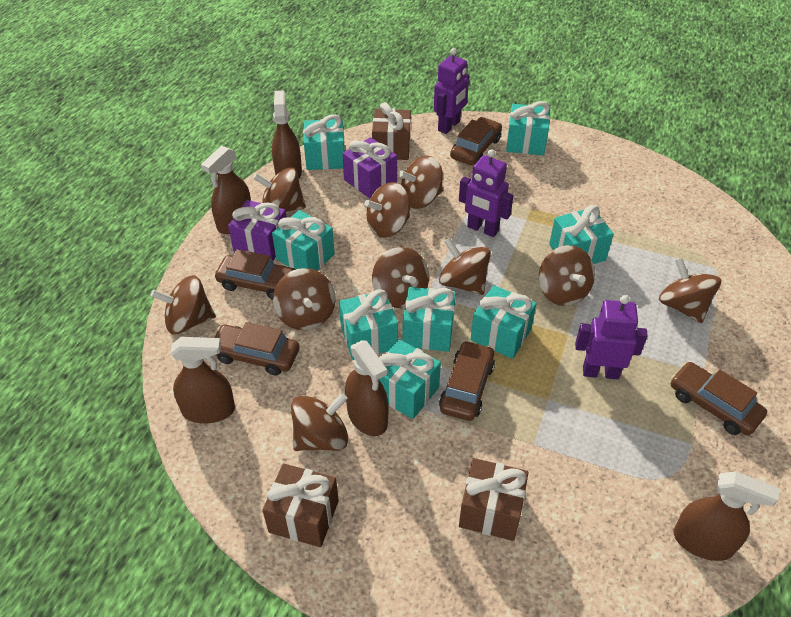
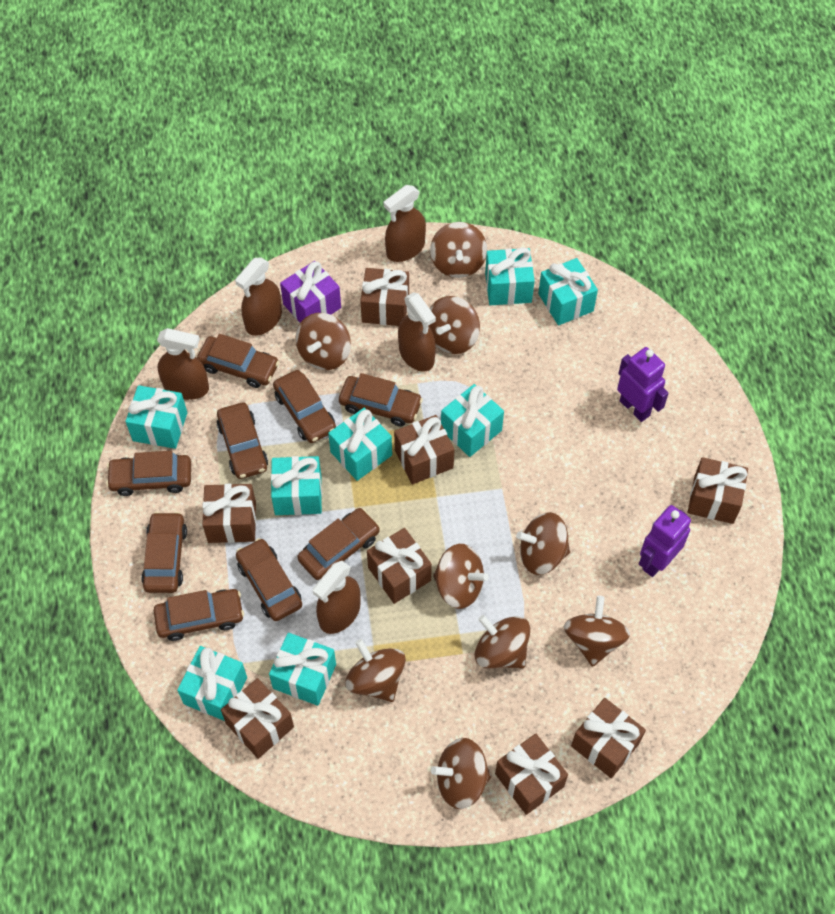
brown car: 5 -> 9
brown gift: 3 -> 8
brown spinning top: 10 -> 9
purple gift: 2 -> 1
purple robot: 3 -> 2

